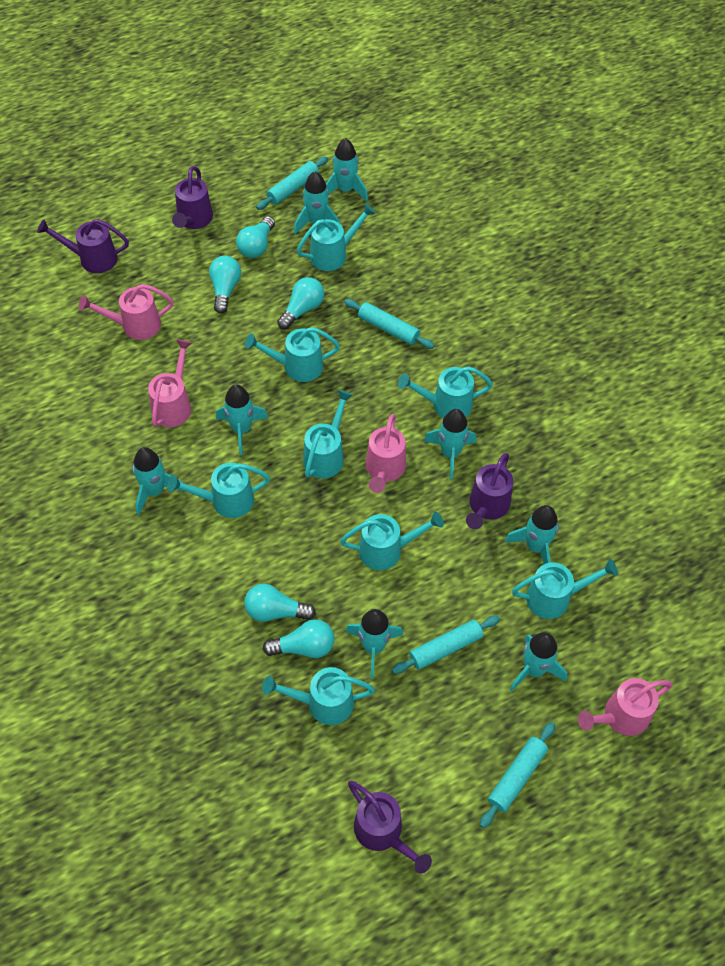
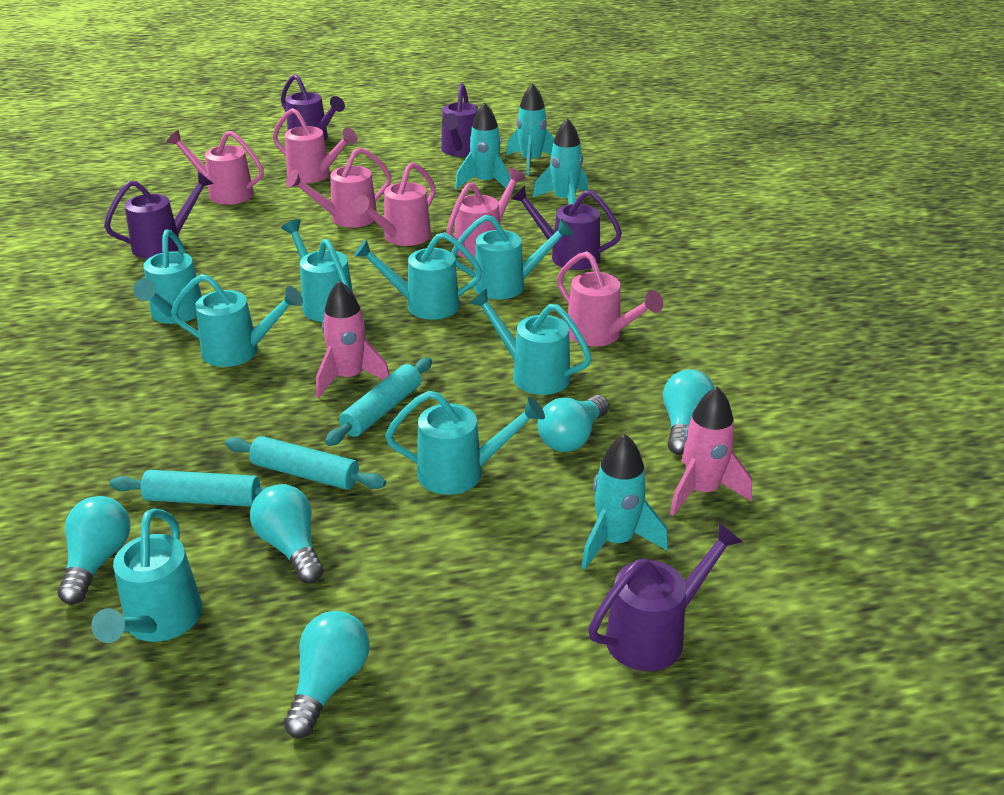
pink rocket: 0 -> 2
pink watering can: 4 -> 6
purple watering can: 4 -> 5
turquoise rocket: 8 -> 4
turquoise rolling pin: 4 -> 3

